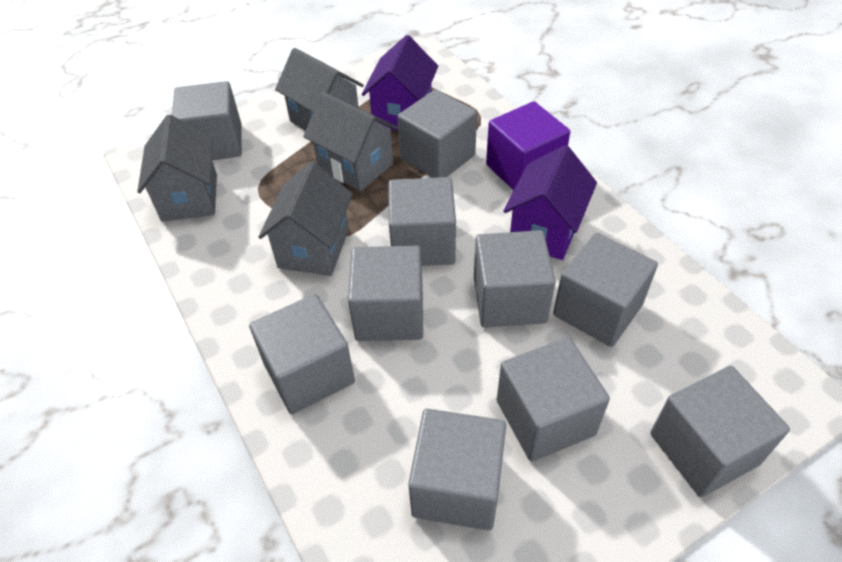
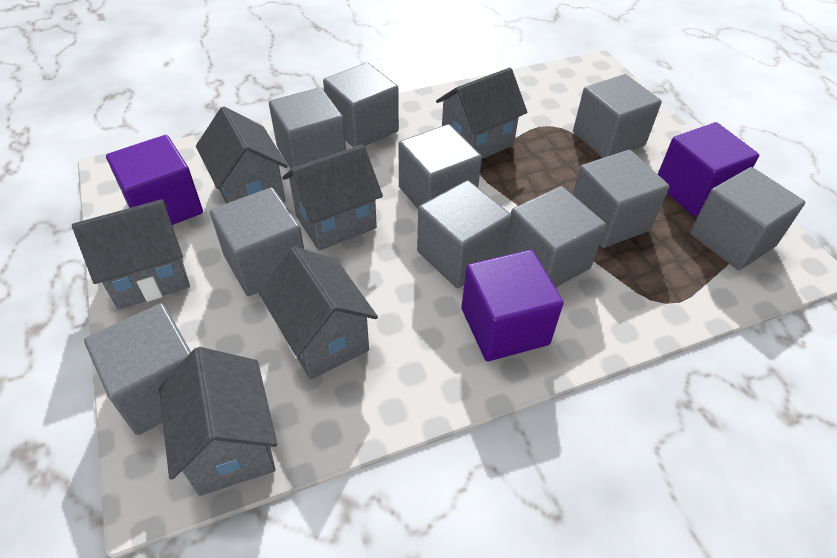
grey house: 4 -> 6
purple cube: 1 -> 3
purple house: 2 -> 0

